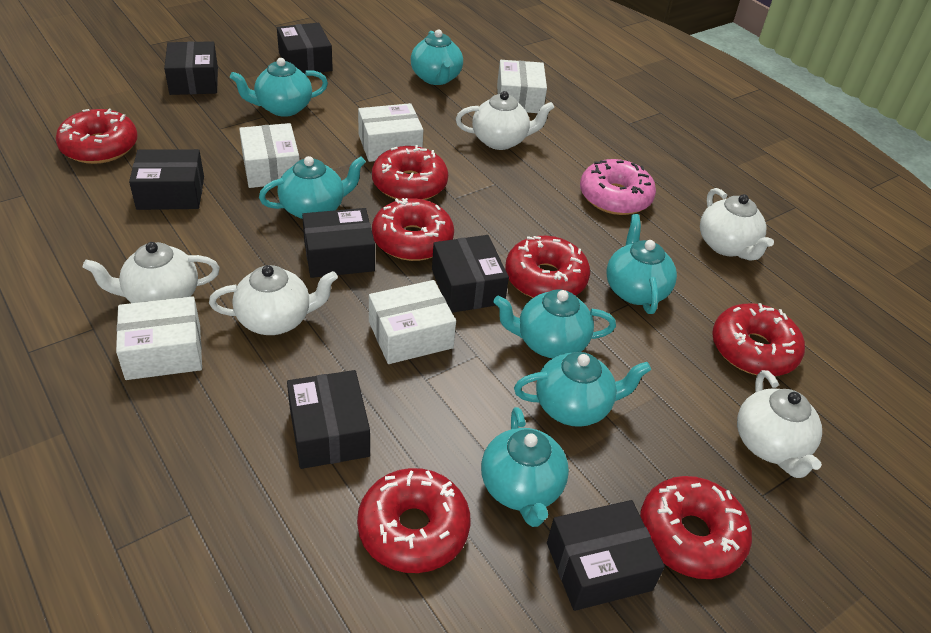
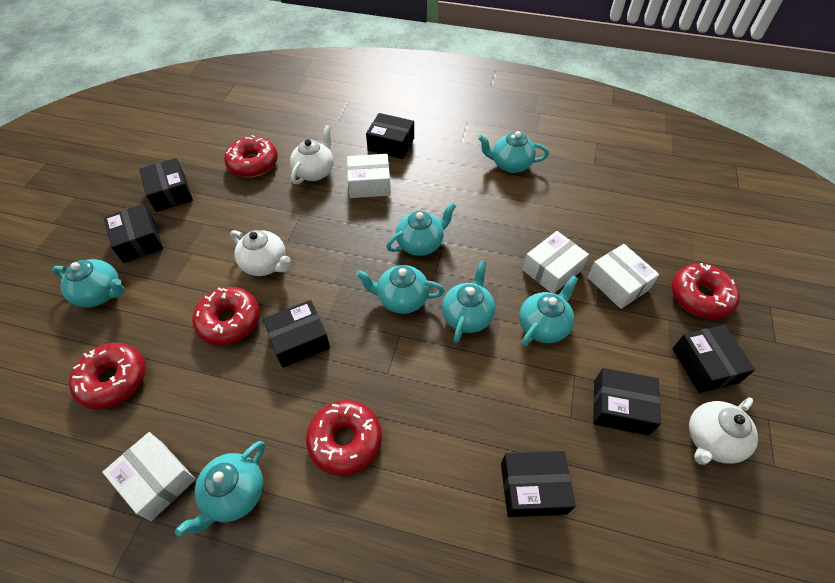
pink donut: 1 -> 0
red donut: 7 -> 5
white box: 5 -> 4
white teapot: 5 -> 3

